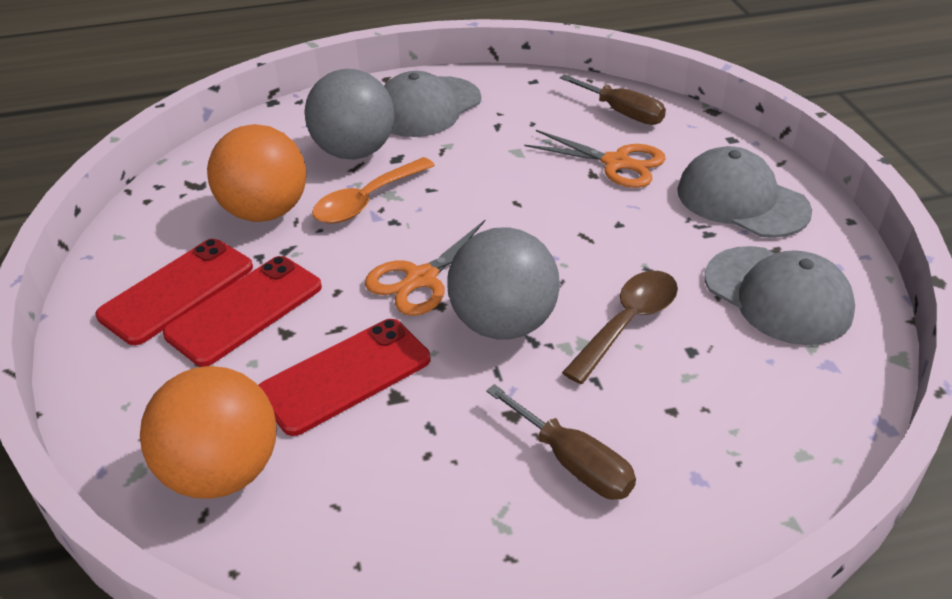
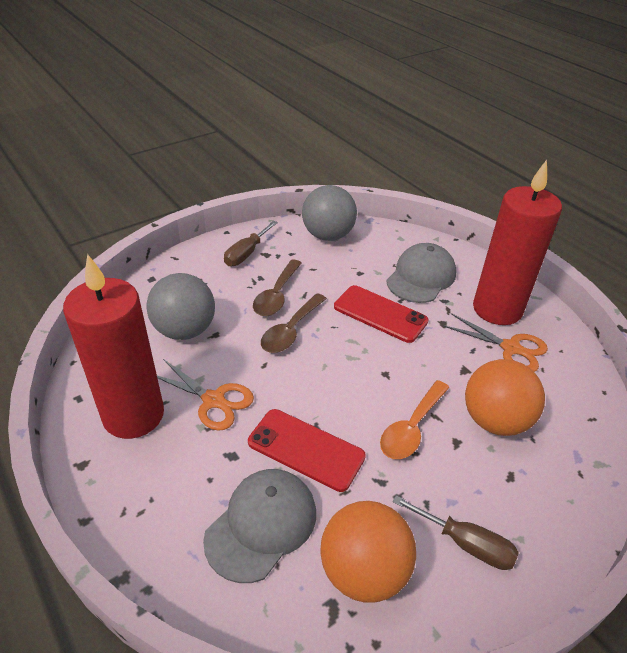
brown spoon: 1 -> 2
grey cap: 3 -> 2
red candle: 0 -> 2
red phone: 3 -> 2

